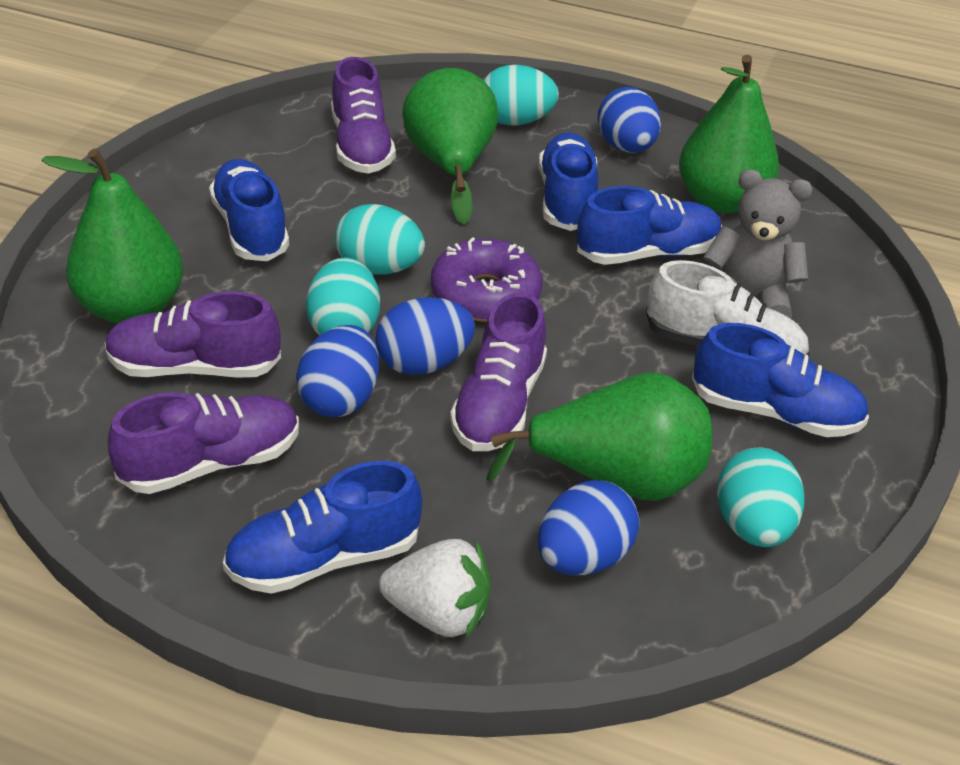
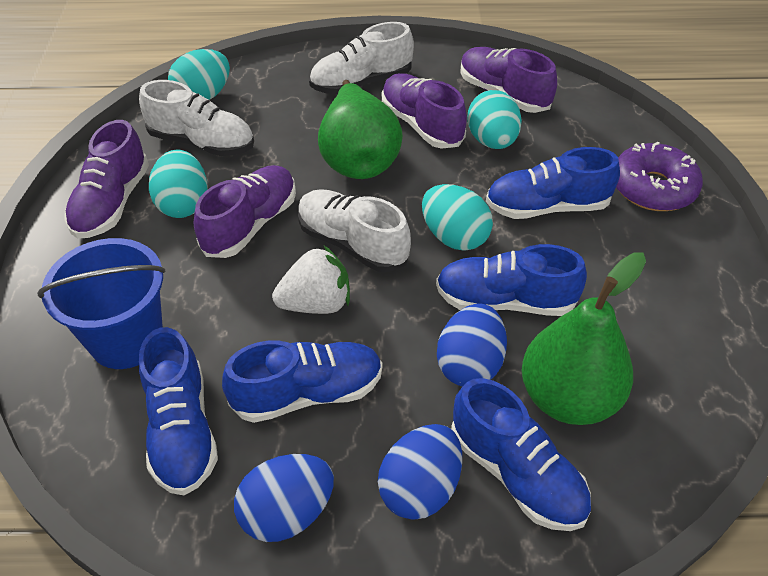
blue bucket: 0 -> 1
blue egg: 4 -> 3
green pear: 4 -> 2
grey teddy bear: 1 -> 0
white shoe: 1 -> 3

